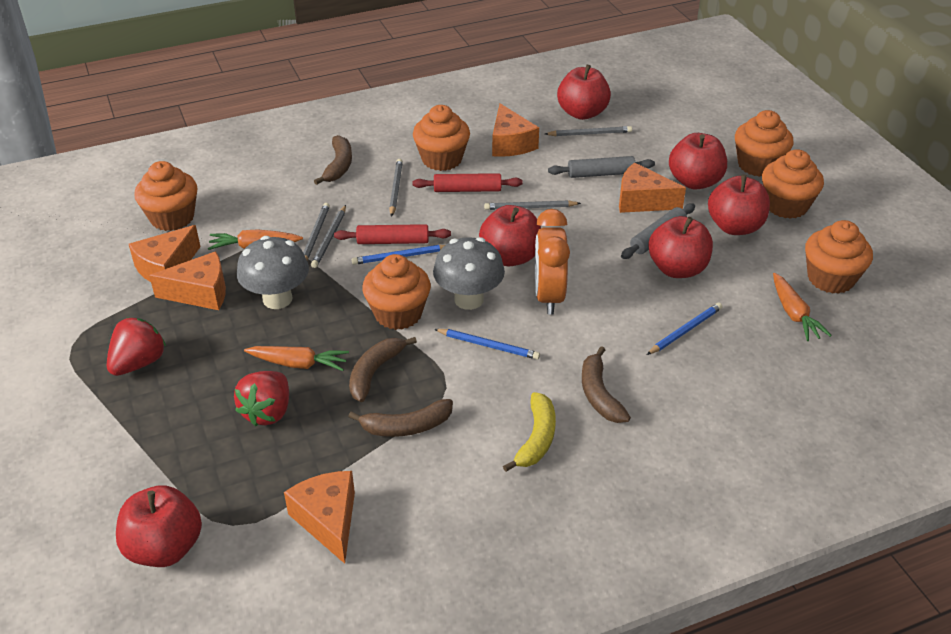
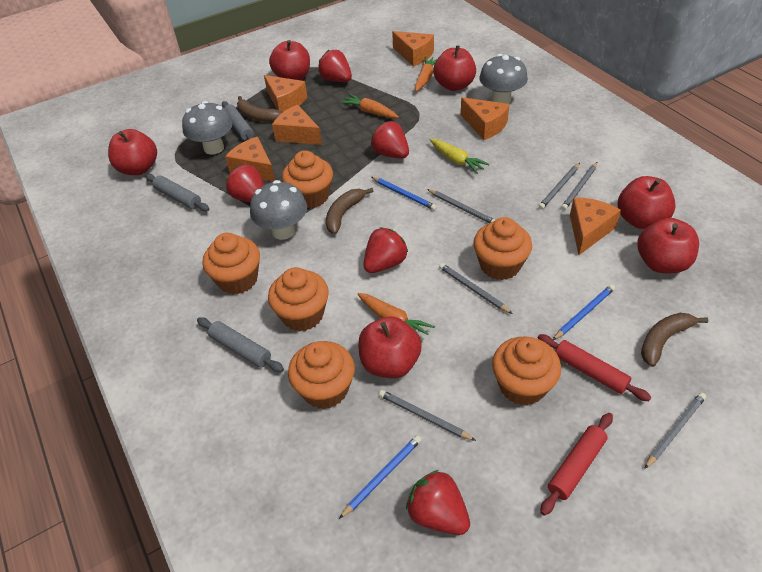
brown banana: 4 -> 3
grey mushroom: 2 -> 3
grey pencil: 5 -> 6
grey rolling pin: 2 -> 3
orange cheese: 5 -> 6
orange clock: 1 -> 0
red strawberry: 2 -> 5
yellow banana: 1 -> 0
yellow carrot: 0 -> 1

